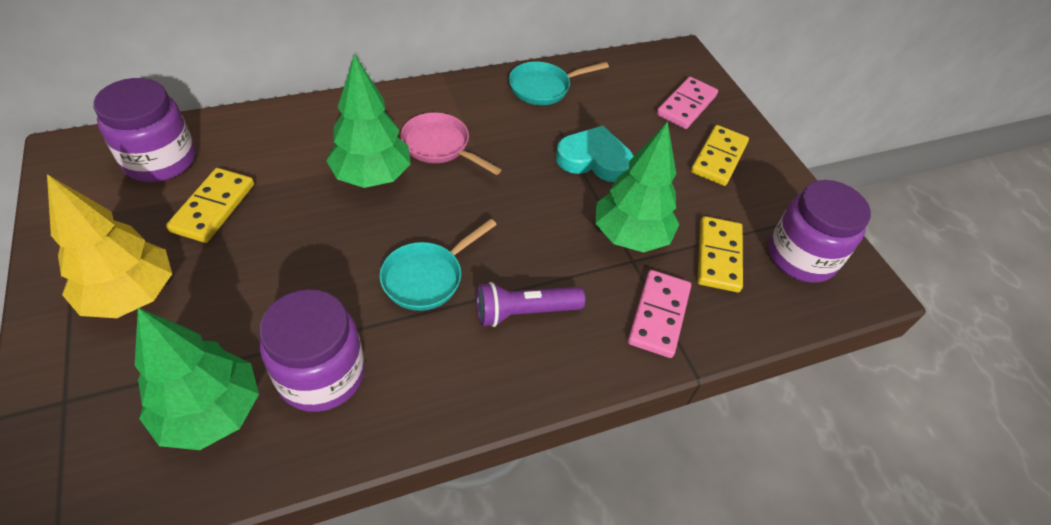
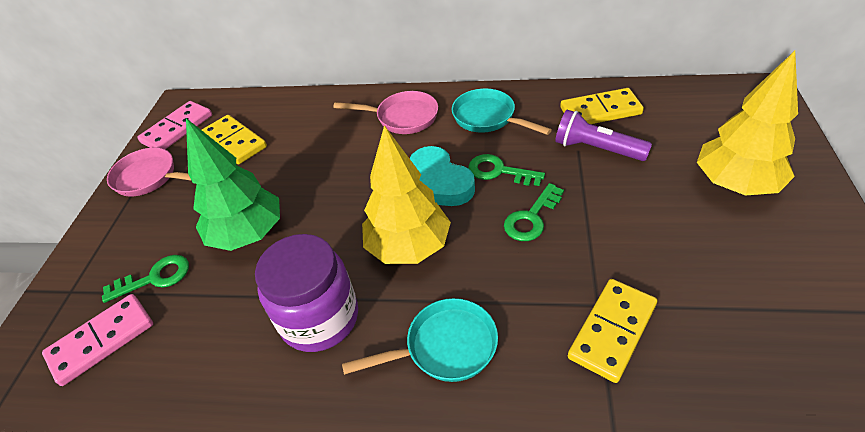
green key: 0 -> 3
green tree: 3 -> 1
pink pan: 1 -> 2
purple jar: 3 -> 1
yellow tree: 1 -> 2

